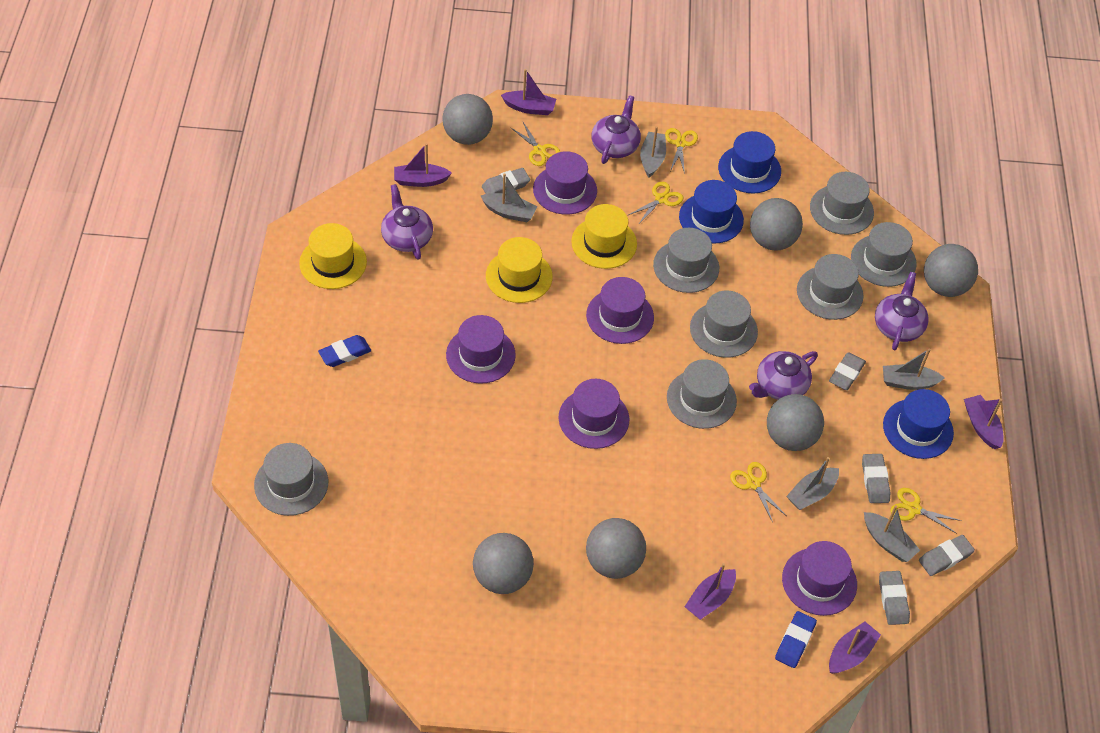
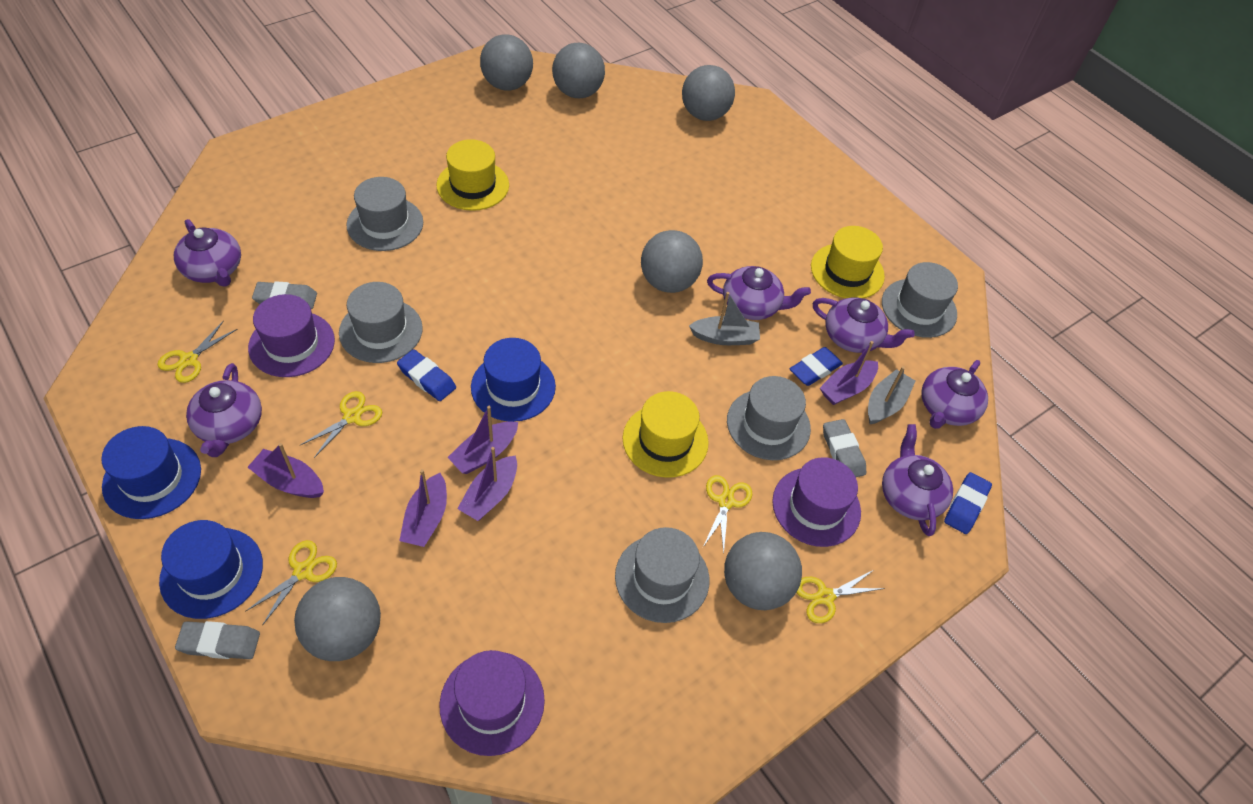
blue eraser: 2 -> 3
grey boat: 5 -> 2
grey eraser: 5 -> 3
grey hat: 7 -> 5
purple hat: 5 -> 3
purple teapot: 4 -> 6

